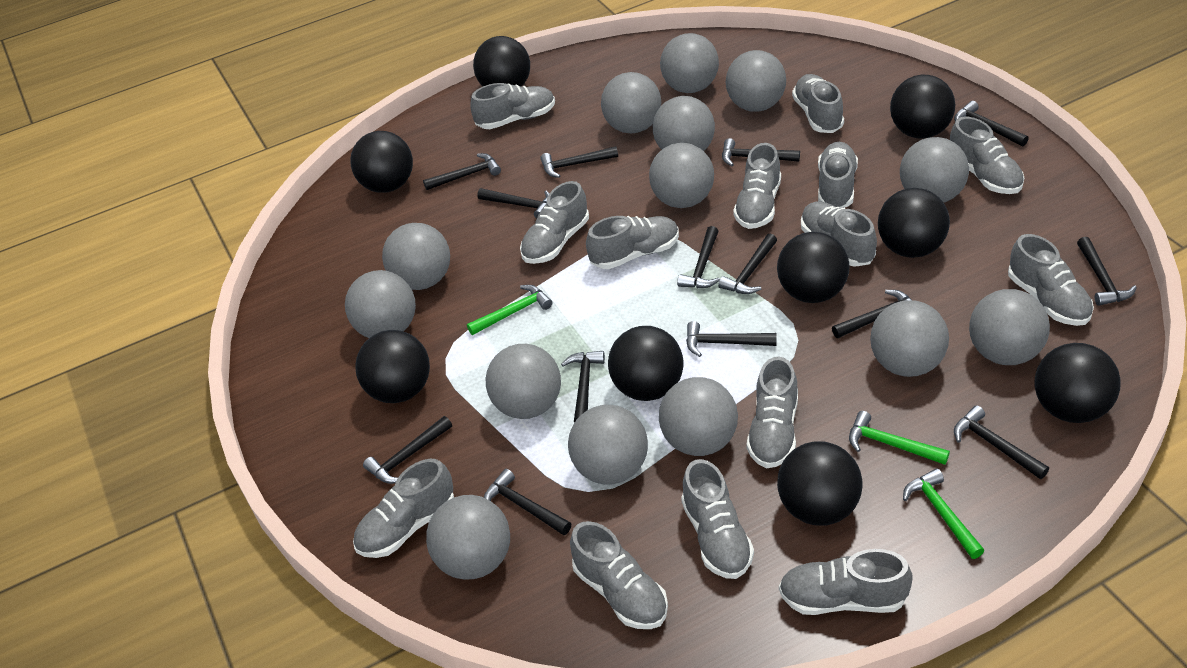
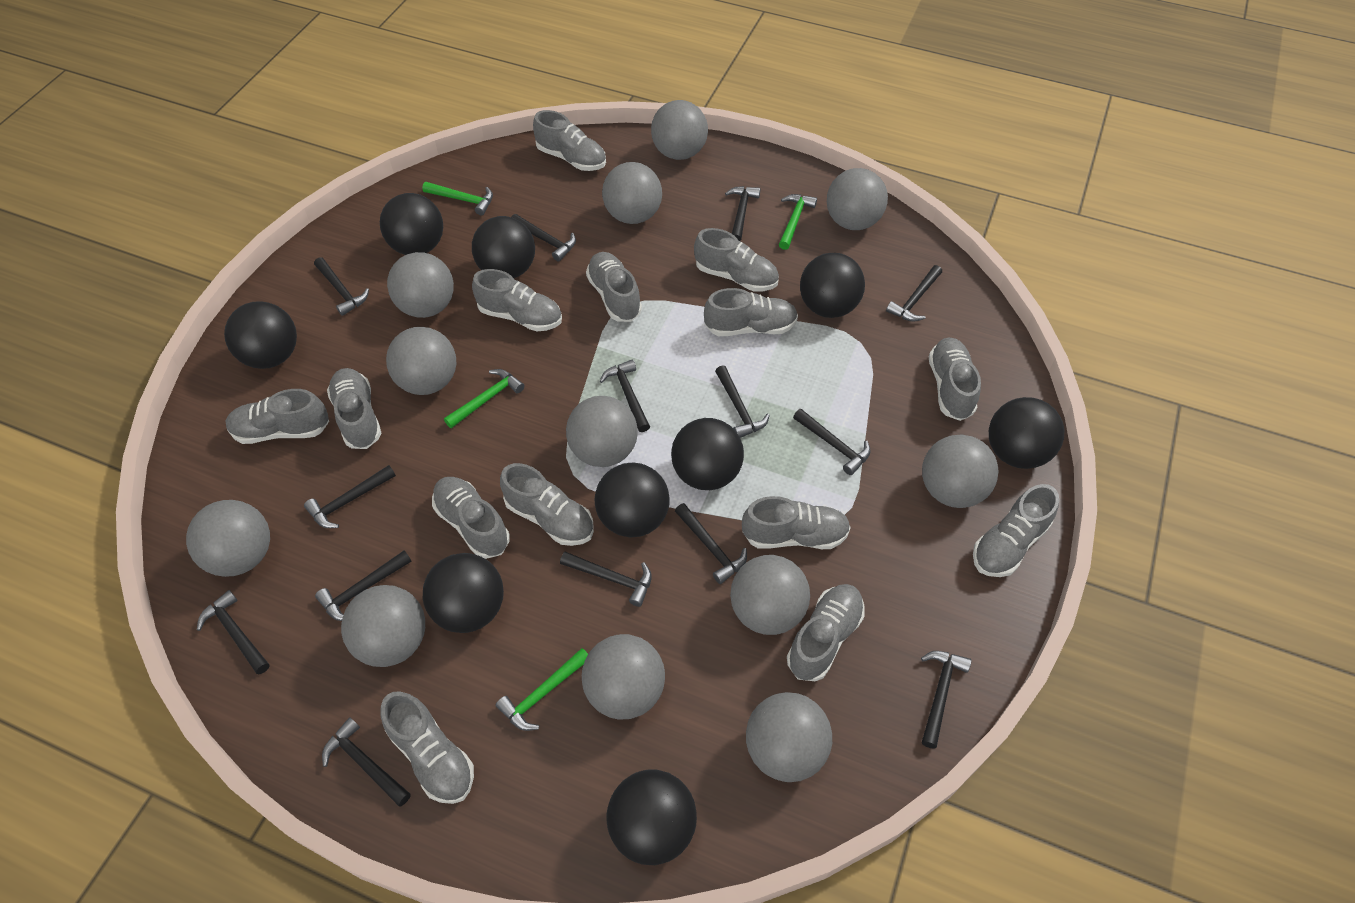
green hammer: 3 -> 4
grey ball: 14 -> 12

